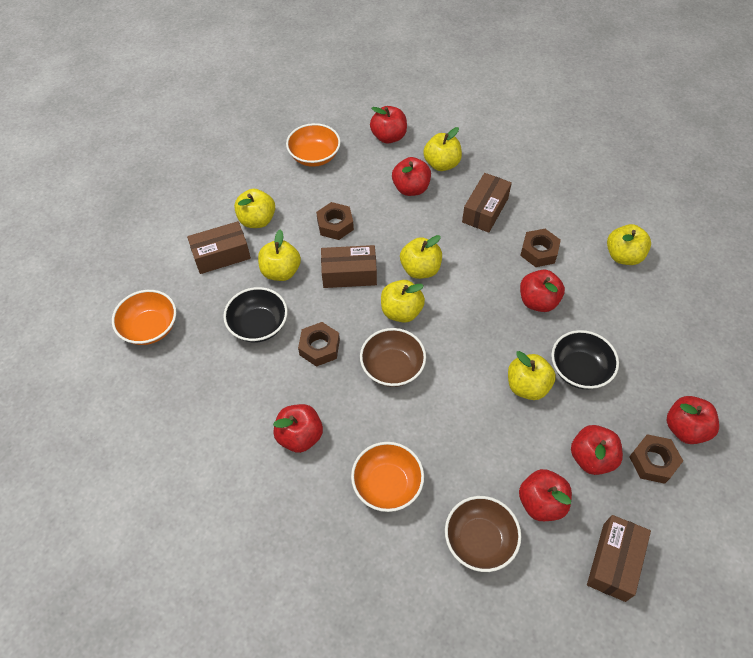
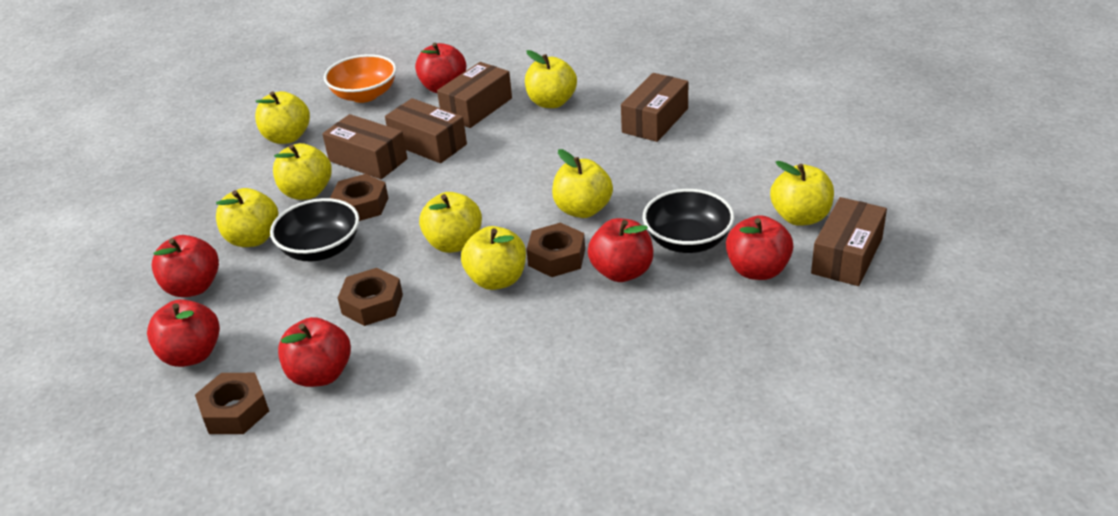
brown bowl: 2 -> 0
brown box: 4 -> 5
orange bowl: 3 -> 1
red apple: 7 -> 6
yellow apple: 7 -> 8

